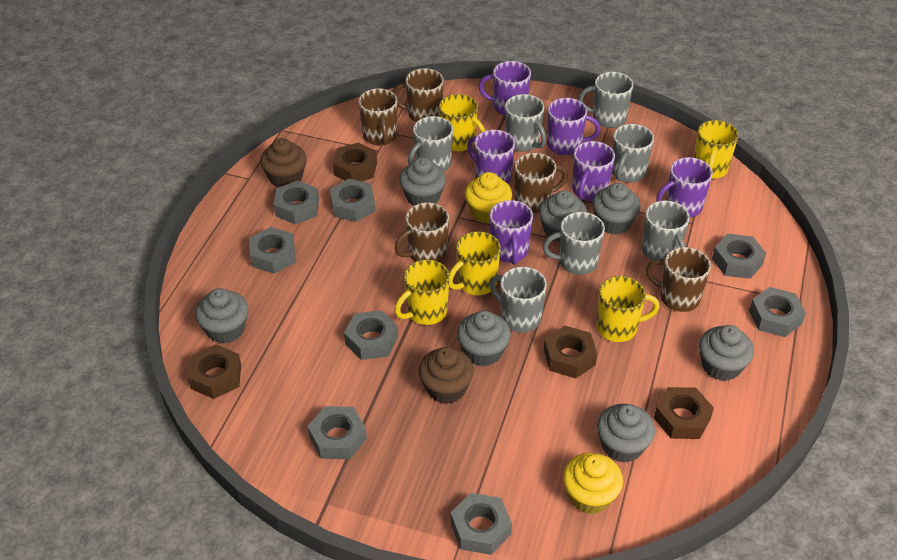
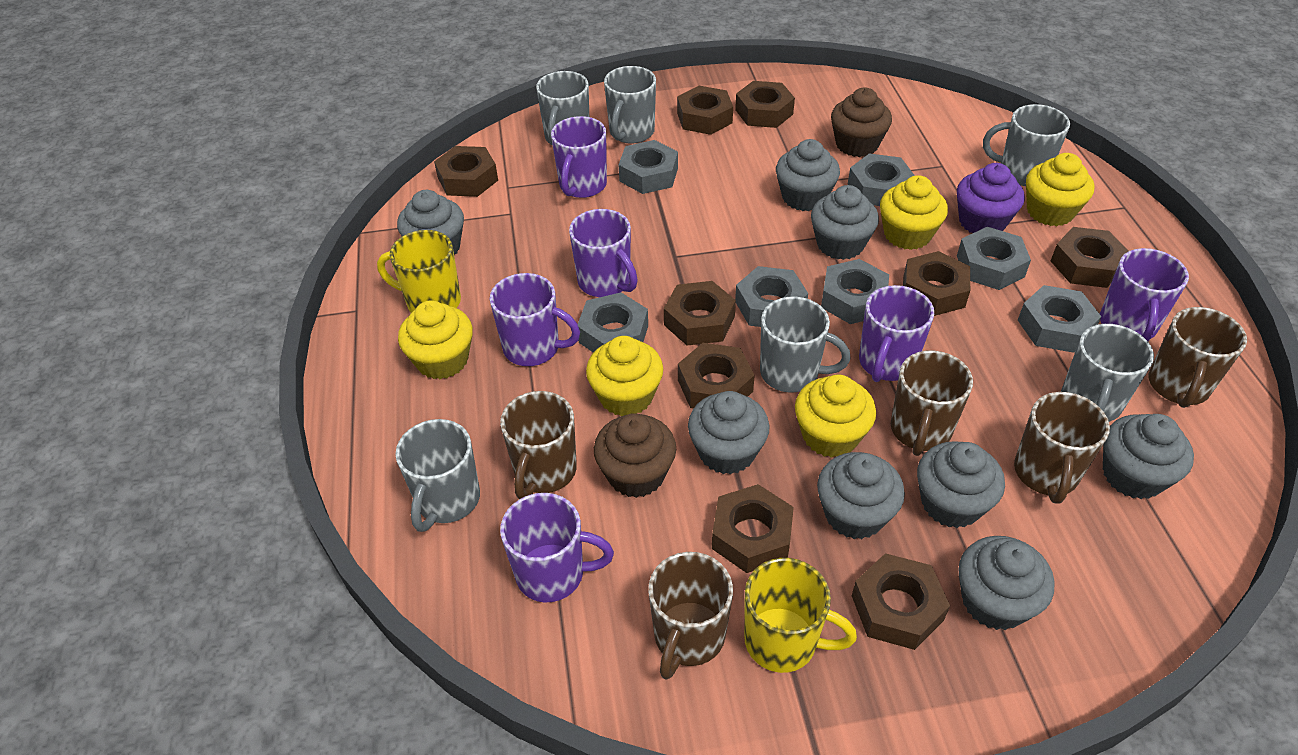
brown nut: 4 -> 9
grey cupcake: 7 -> 8
grey mug: 7 -> 6
grey nut: 8 -> 7
purple cupcake: 0 -> 1
yellow cupcake: 2 -> 5
yellow mug: 5 -> 2

